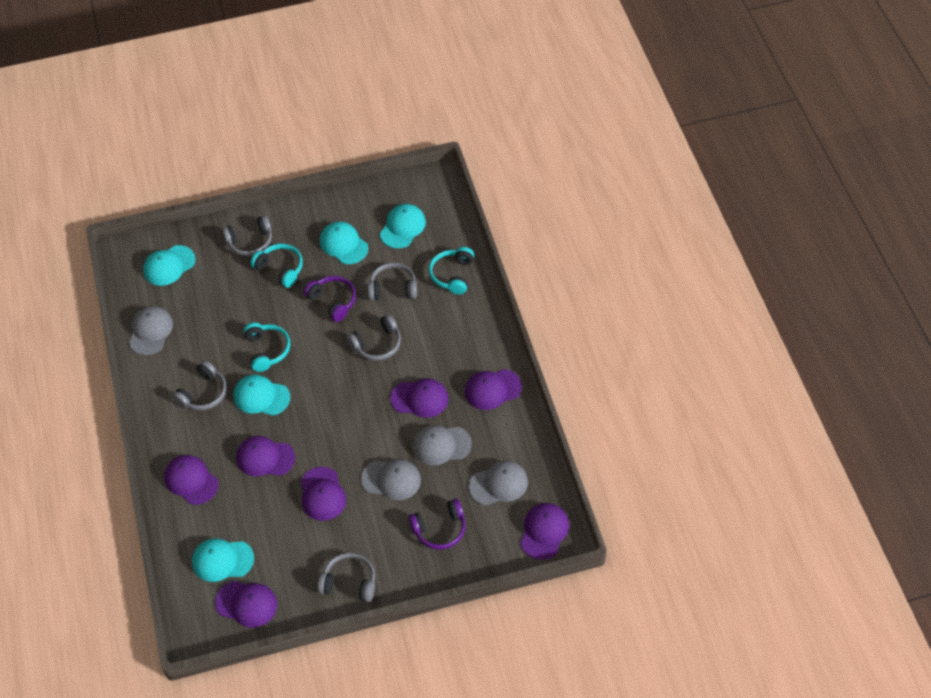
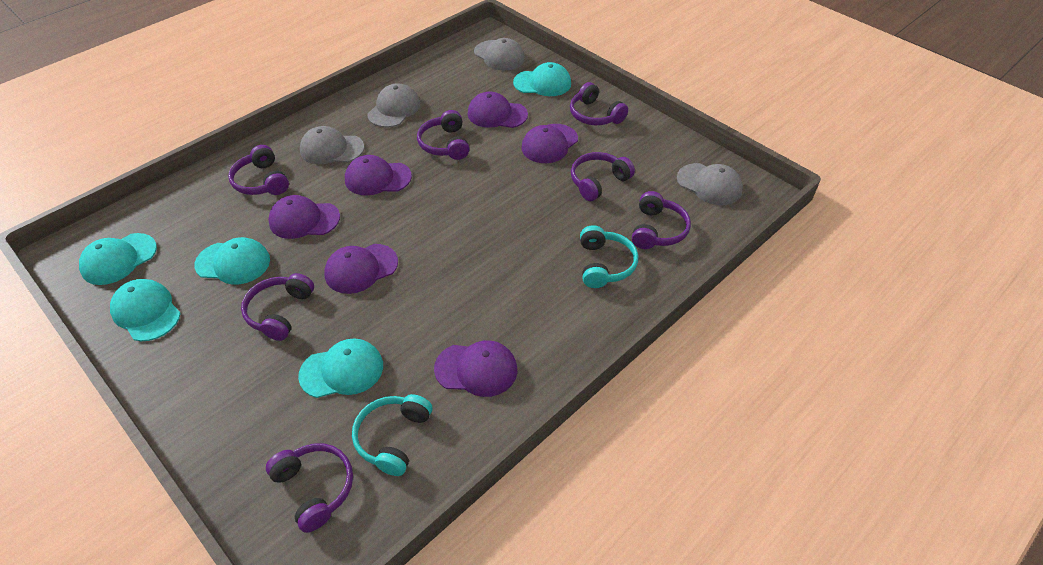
grey headphones: 5 -> 0
purple cap: 7 -> 6
purple headphones: 2 -> 7
turquoise headphones: 3 -> 2

